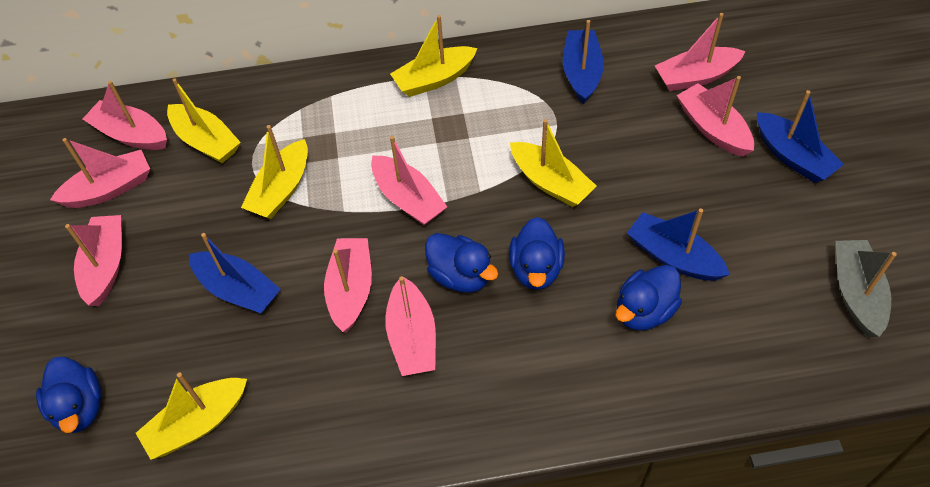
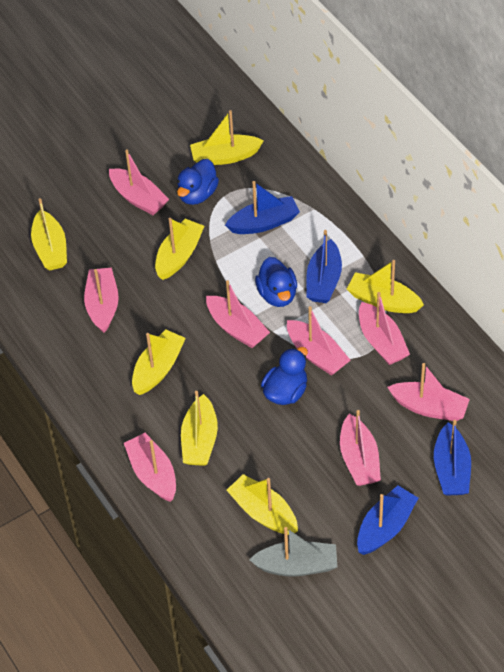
blue duck: 4 -> 3
yellow boat: 5 -> 7

